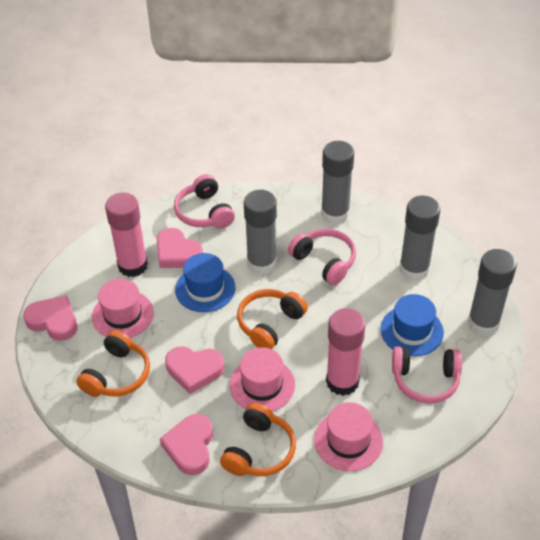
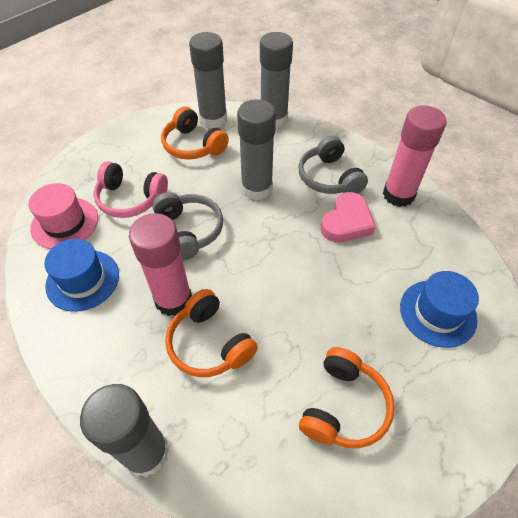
grey headphones: 0 -> 2
pink hat: 3 -> 1
pink headphones: 3 -> 1
pink heart: 4 -> 1

